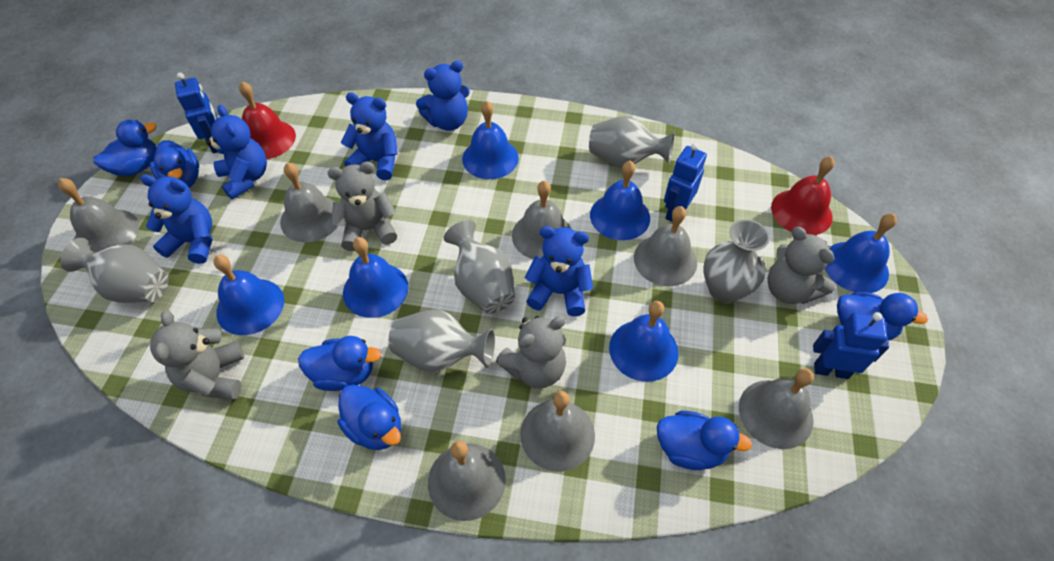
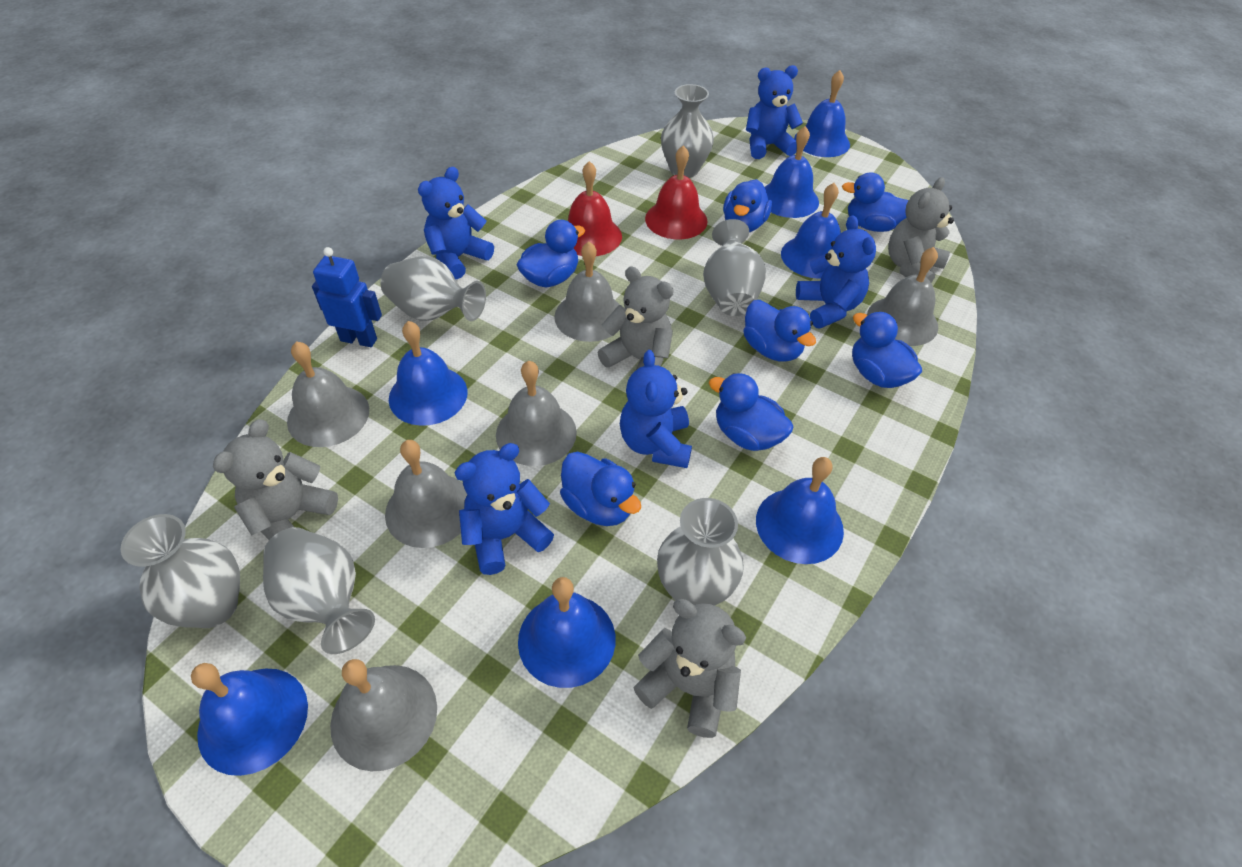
blue bell: 6 -> 7
blue duck: 6 -> 7
blue robot: 3 -> 1
grey bell: 7 -> 6
grey vase: 5 -> 6

